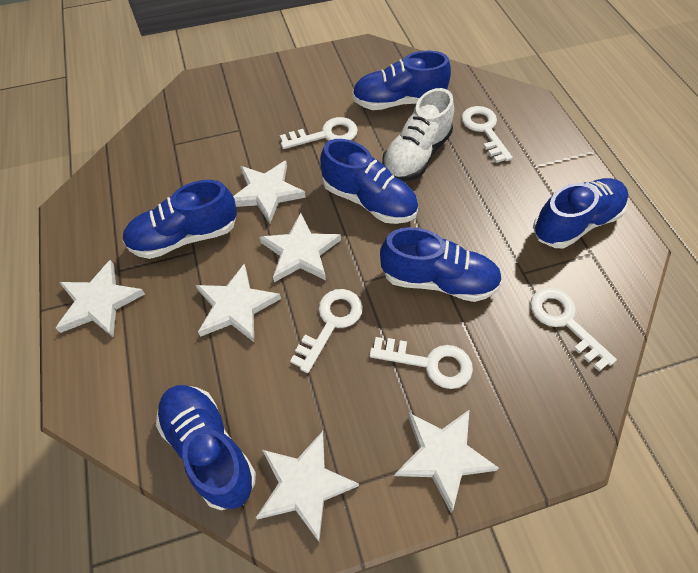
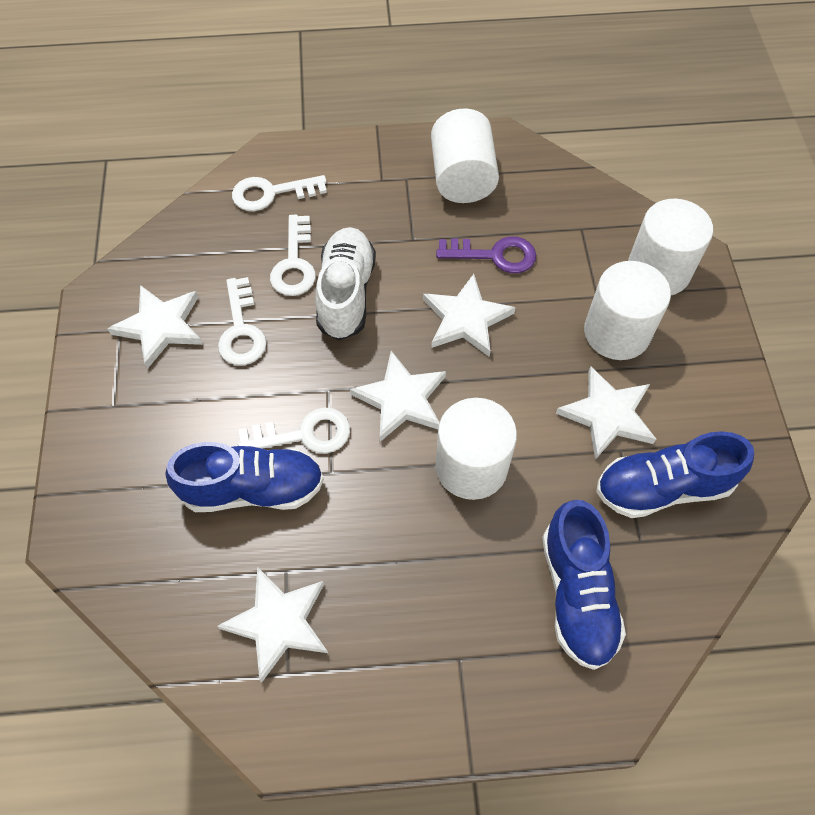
blue shoe: 6 -> 3
purple key: 0 -> 1
white cylinder: 0 -> 4
white key: 5 -> 4
white star: 6 -> 5

